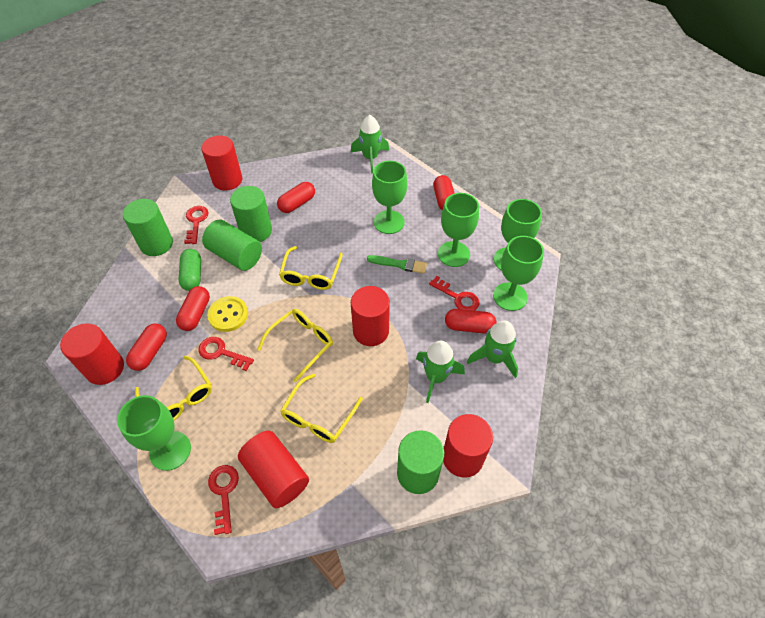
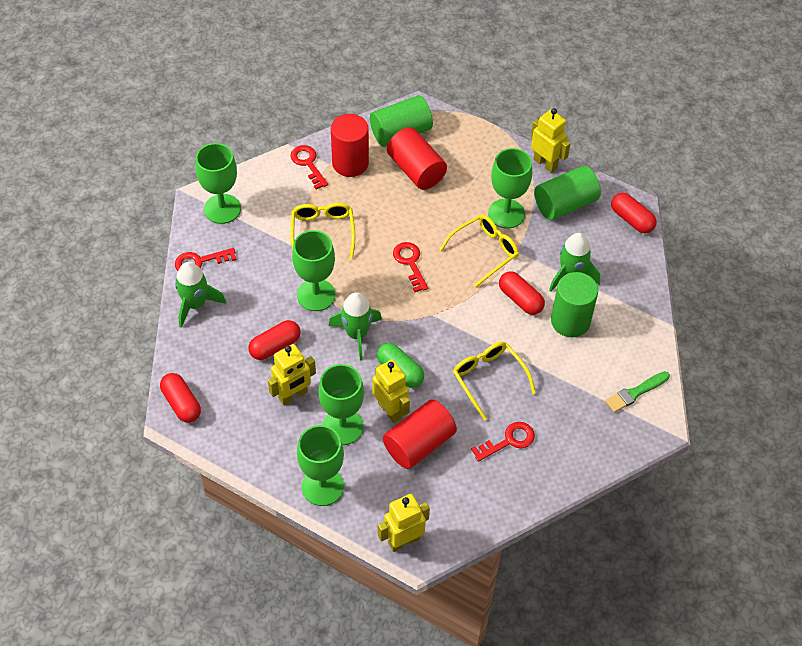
green cylinder: 4 -> 3
red capsule: 5 -> 4
red cylinder: 5 -> 3
yellow button: 1 -> 0
yellow glasses: 4 -> 3
yellow robot: 0 -> 4

